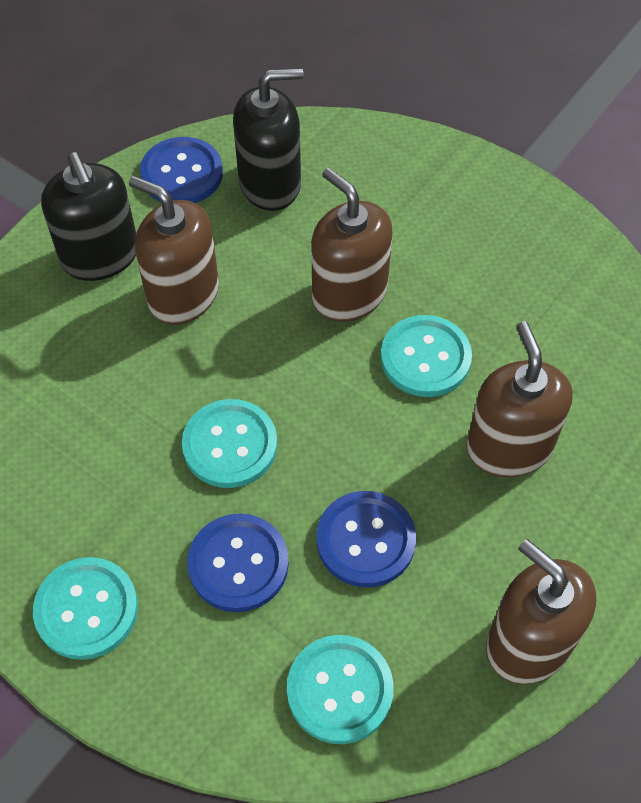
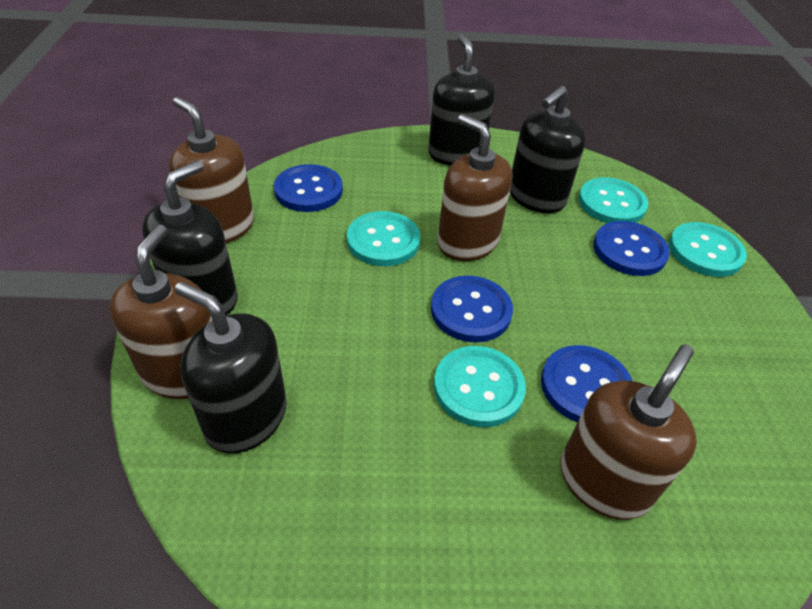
black soap dispenser: 2 -> 4
blue button: 3 -> 4

